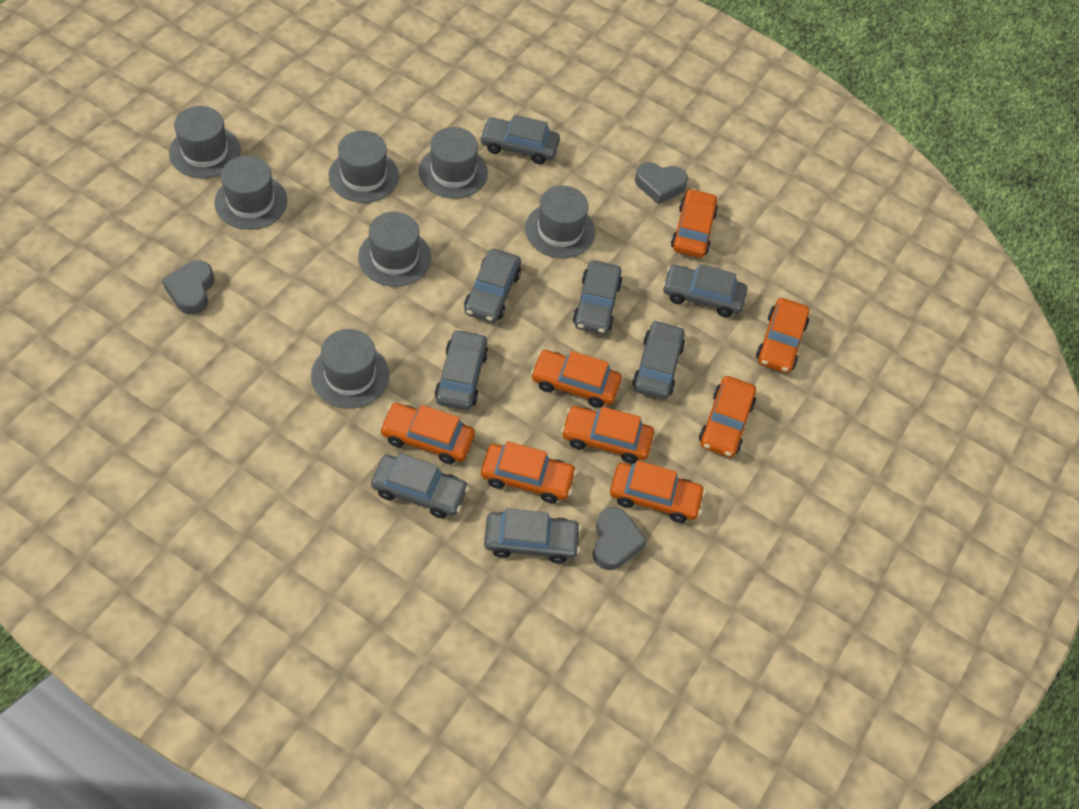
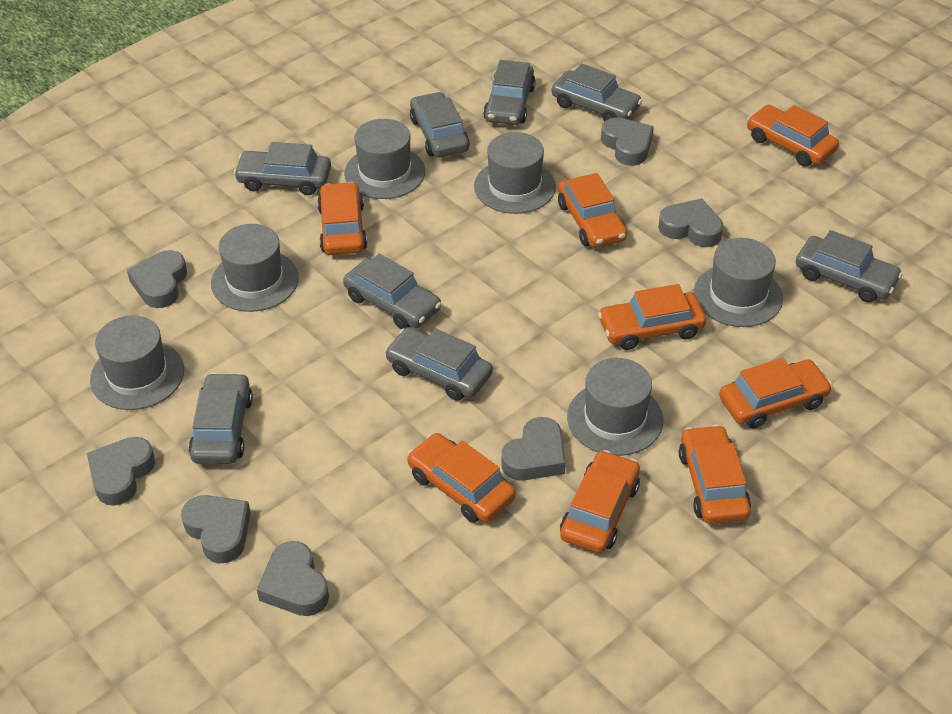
grey hat: 7 -> 6
grey heart: 3 -> 7

